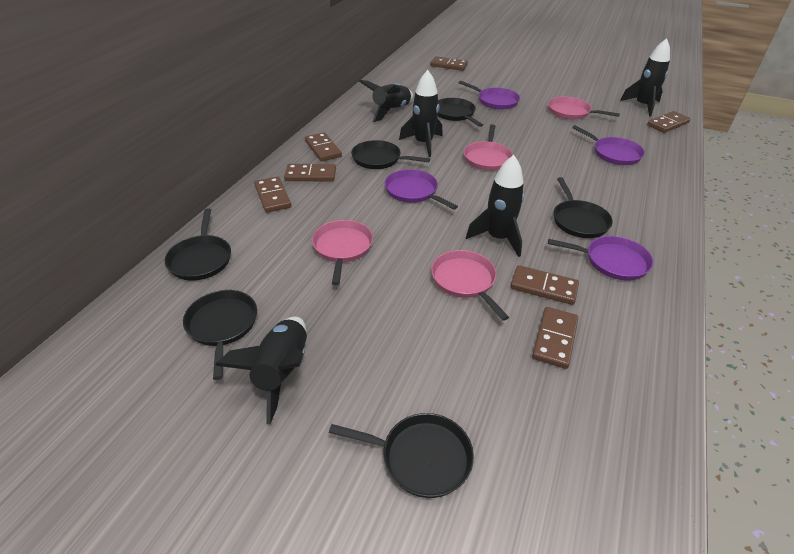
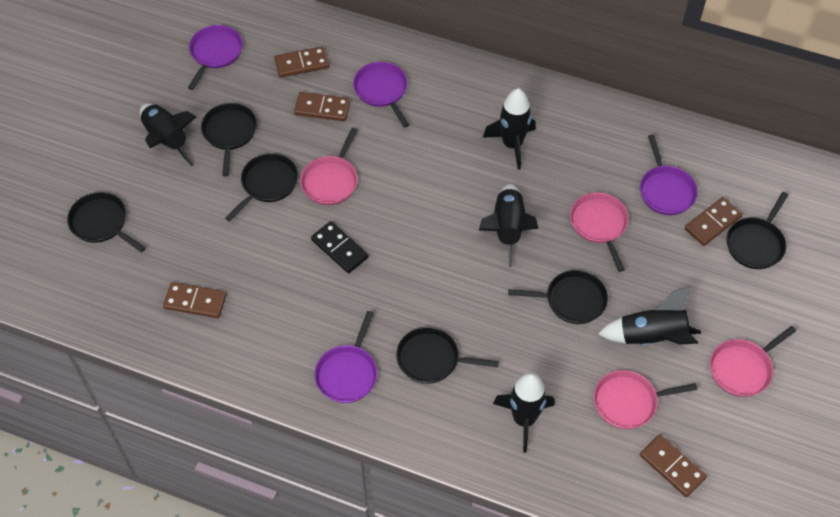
black domino: 0 -> 1
brown domino: 7 -> 5

